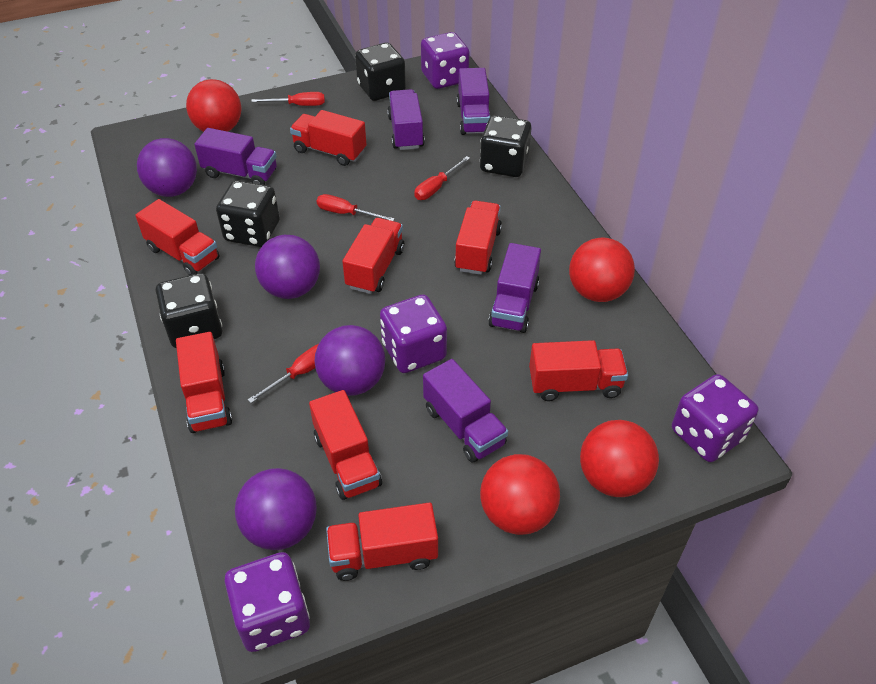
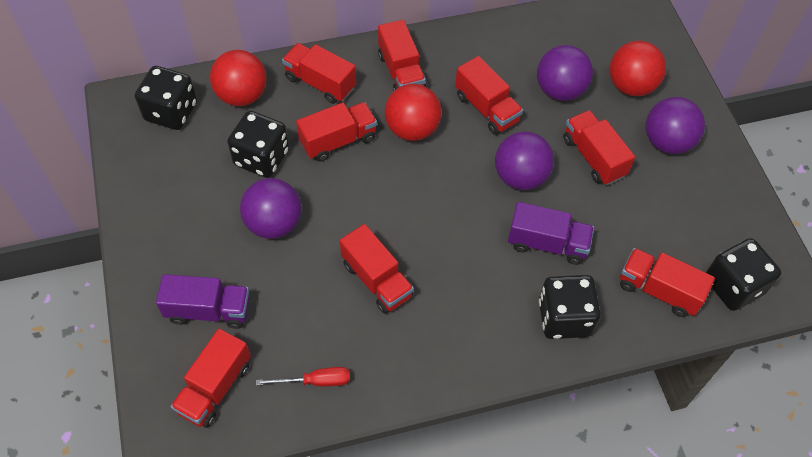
purple dice: 4 -> 0
purple truck: 5 -> 2
red ball: 4 -> 3
red screwdriver: 4 -> 1

